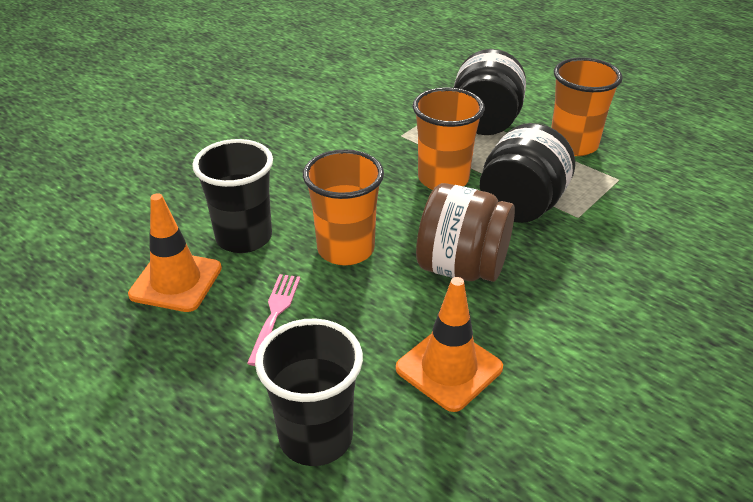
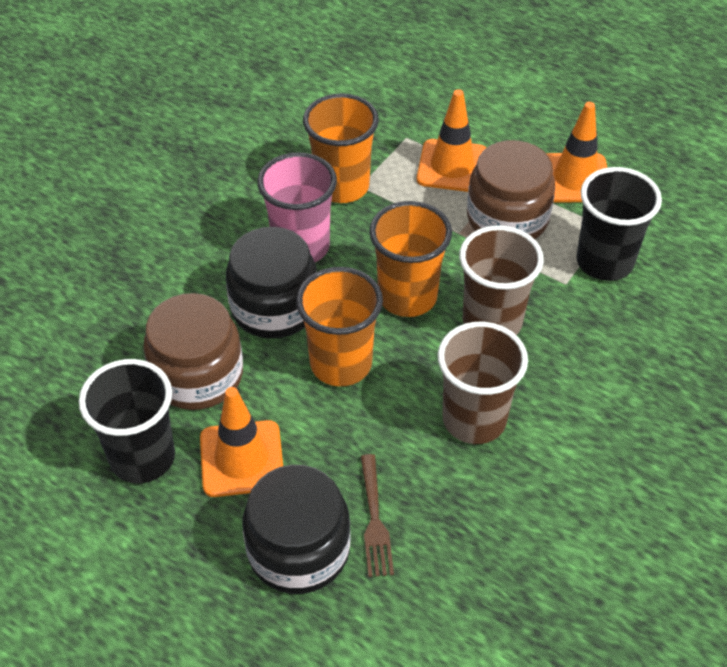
brown cup: 0 -> 2
brown fork: 0 -> 1
brown jar: 1 -> 2
orange traffic cone: 2 -> 3
pink cup: 0 -> 1
pink fork: 1 -> 0

